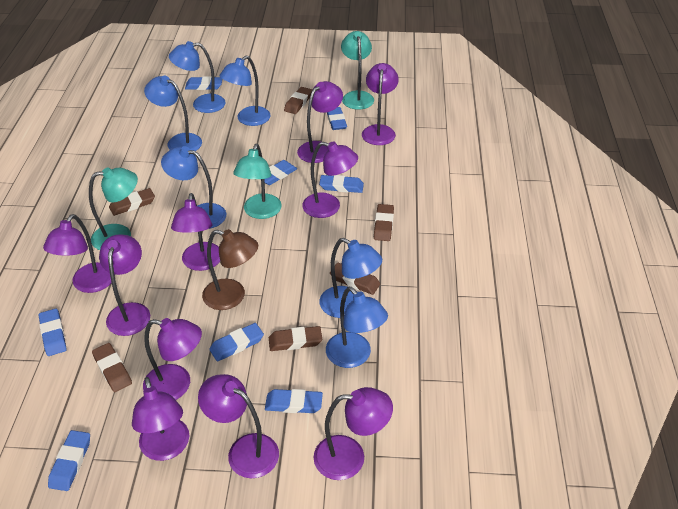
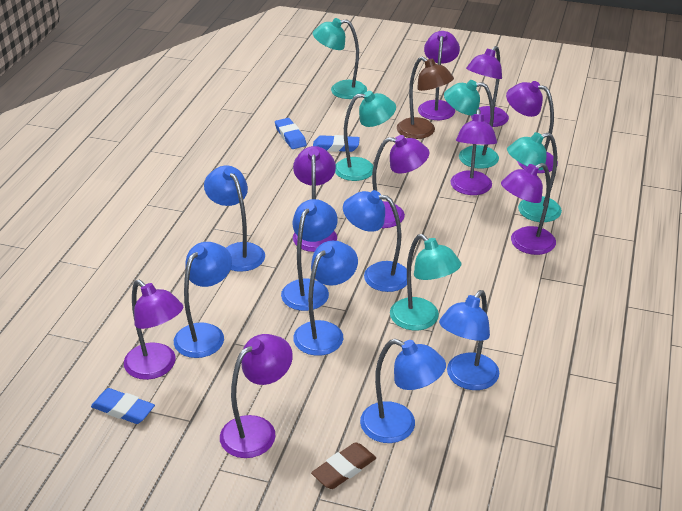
blue eraser: 8 -> 3
blue lamp: 6 -> 7
brown eraser: 6 -> 1
purple lamp: 10 -> 9
turquoise lamp: 3 -> 5

